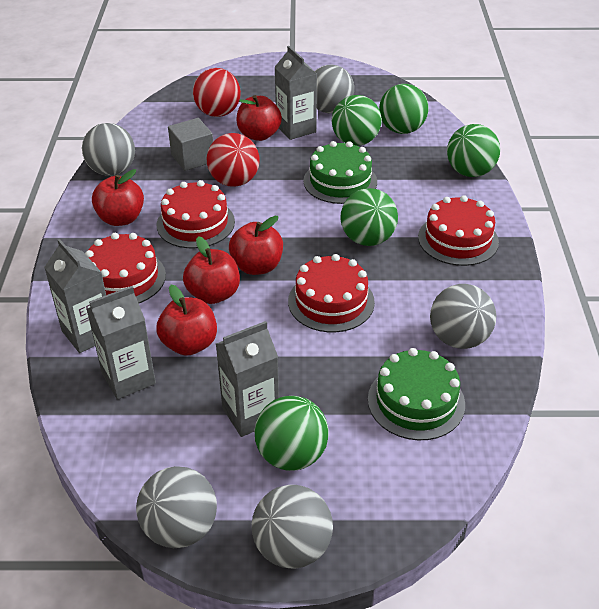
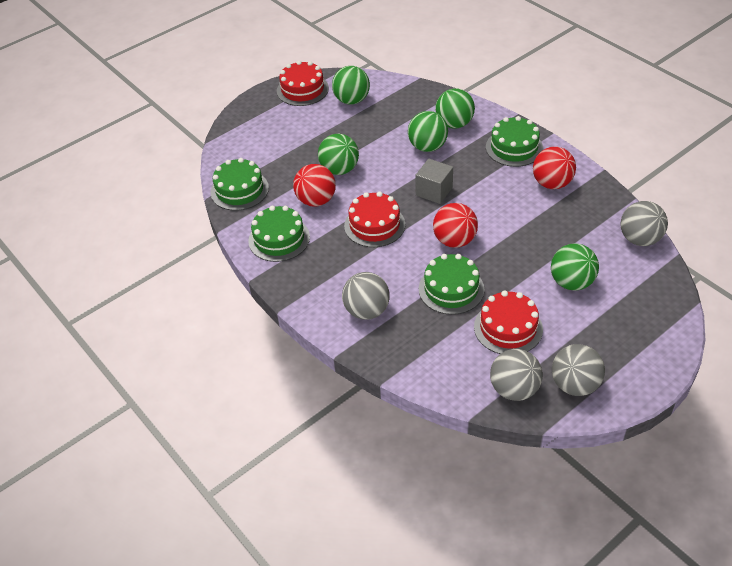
green cake: 2 -> 4
grey ball: 5 -> 4
grey carton: 4 -> 0
red apple: 5 -> 0
red ball: 2 -> 3
red cake: 4 -> 3

